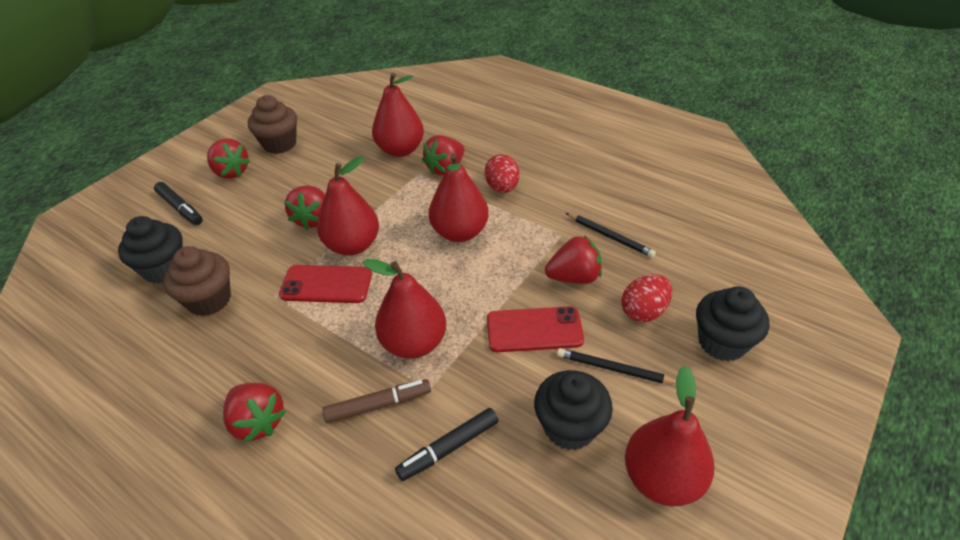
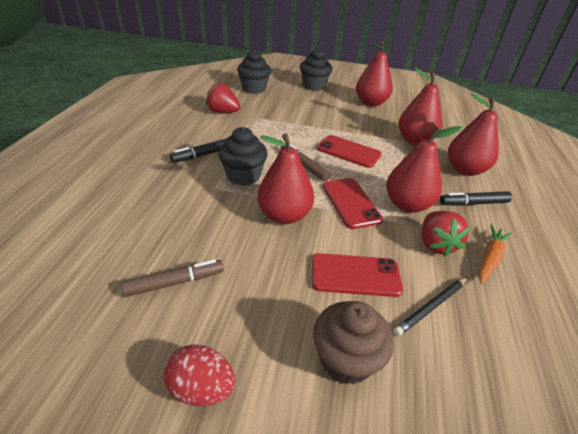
black pencil: 2 -> 1
brown cupcake: 2 -> 1
brown marker: 1 -> 2
orange carrot: 0 -> 1
red egg: 2 -> 1
red phone: 2 -> 3
red strawberry: 5 -> 2

